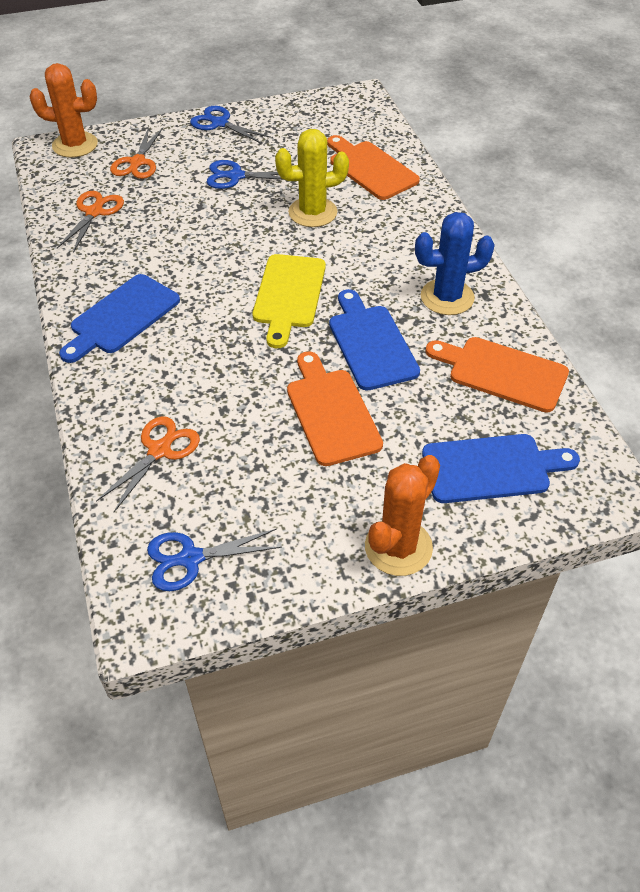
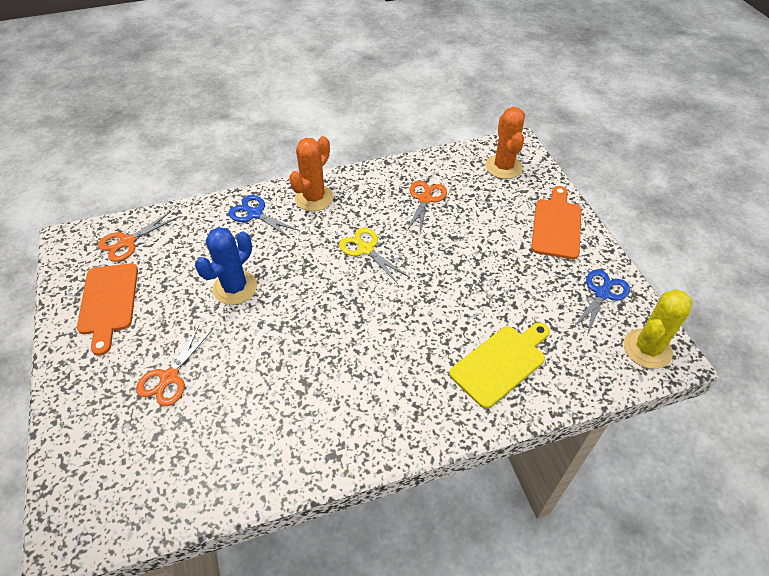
blue cutting board: 3 -> 0
blue scissors: 3 -> 2
orange cutting board: 3 -> 2
yellow scissors: 0 -> 1

